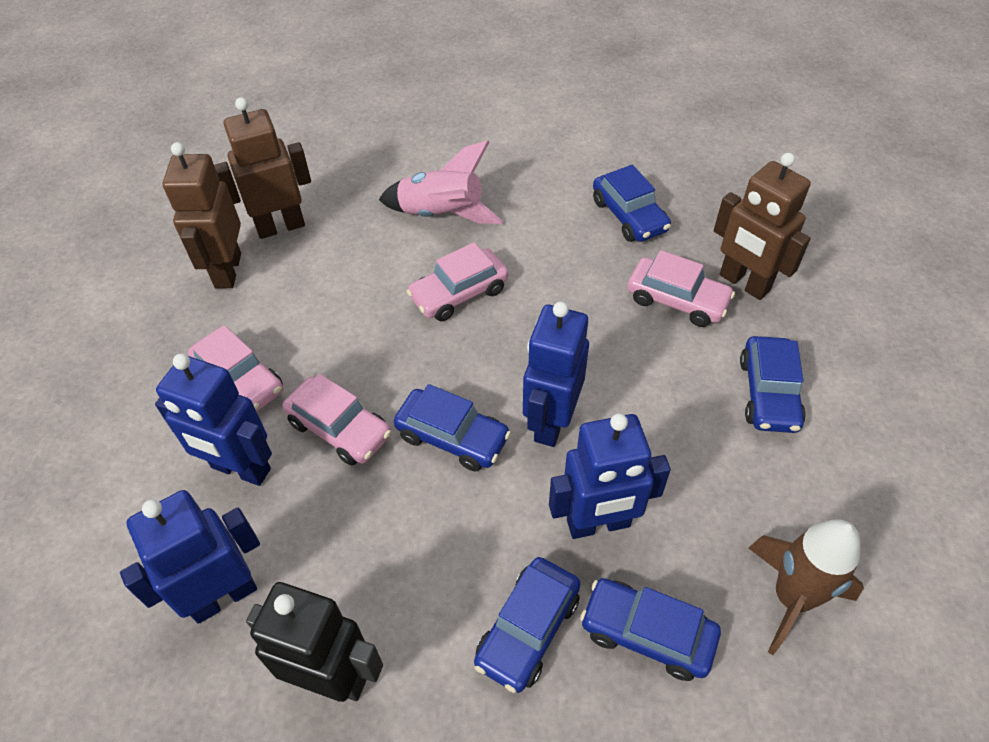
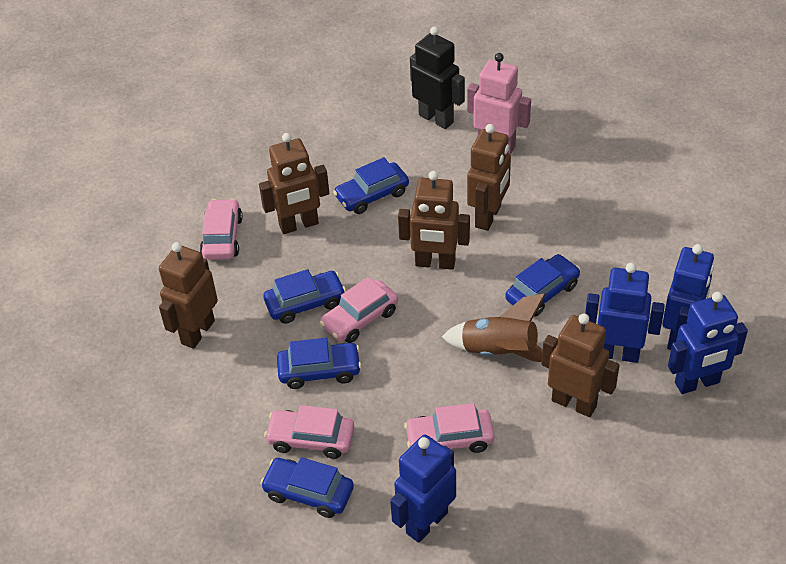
brown robot: 3 -> 5
pink robot: 0 -> 1
pink rocket: 1 -> 0

